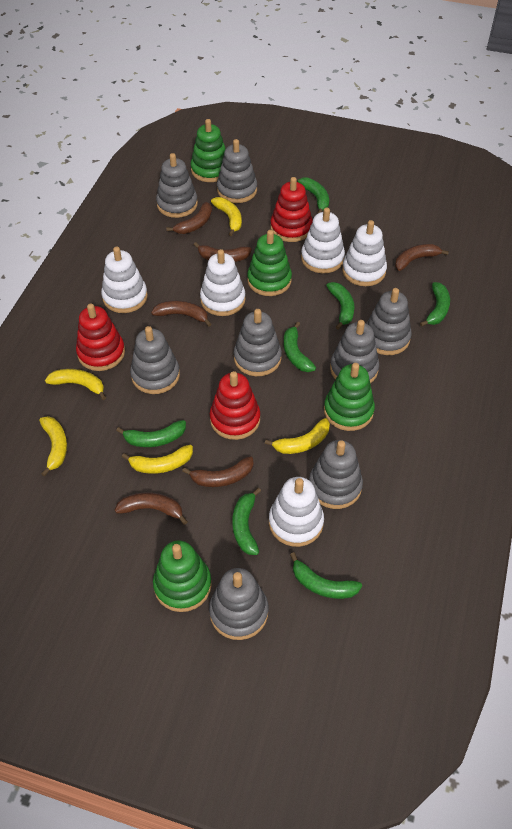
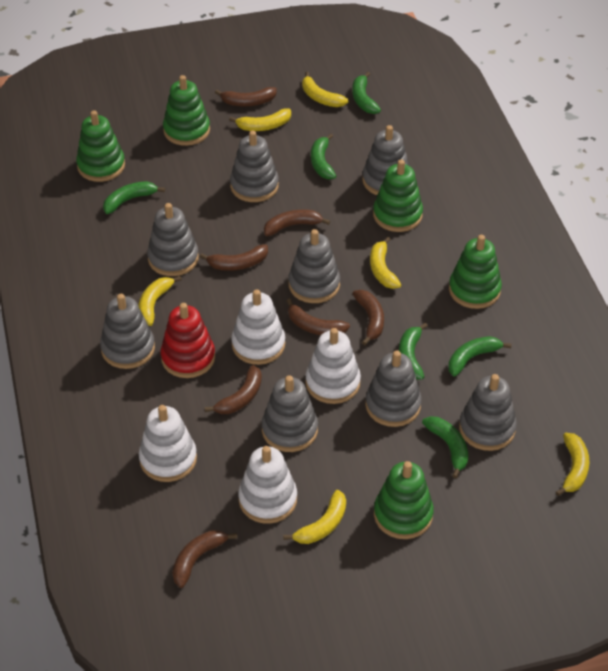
brown banana: 6 -> 7
green banana: 7 -> 6
green stacking toy: 4 -> 5
red stacking toy: 3 -> 1
white stacking toy: 5 -> 4
yellow banana: 5 -> 6

